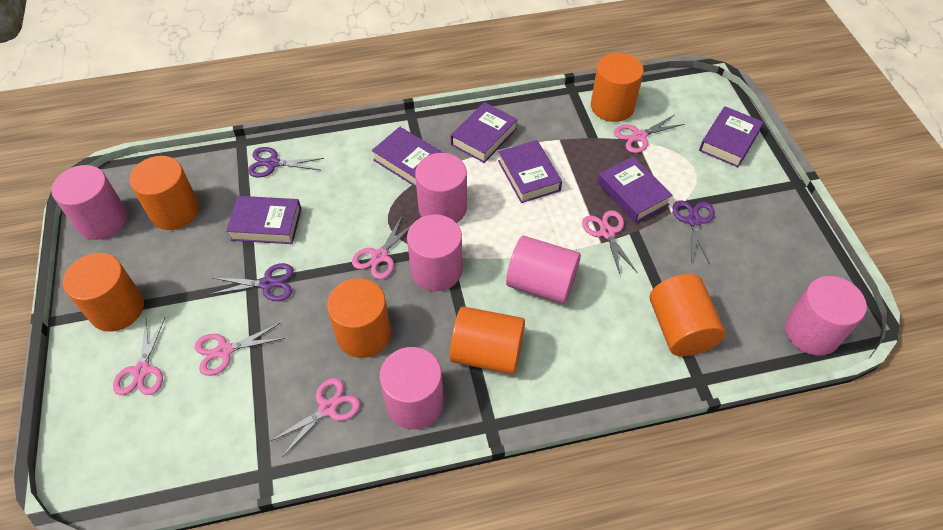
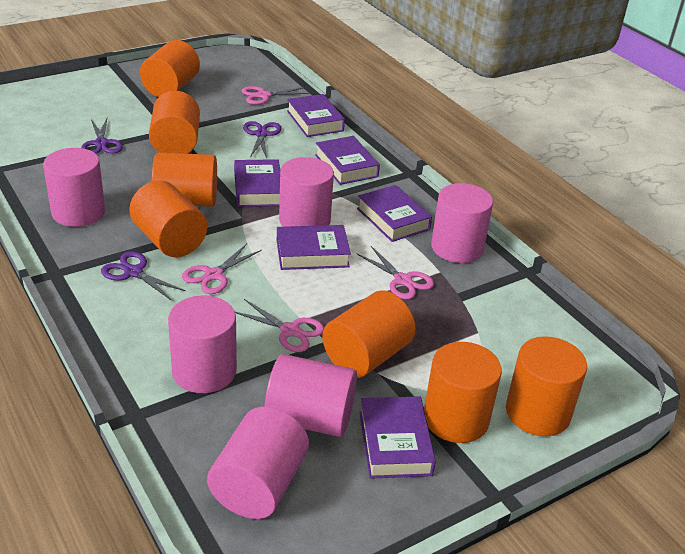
orange cylinder: 6 -> 7
pink scissors: 6 -> 4

